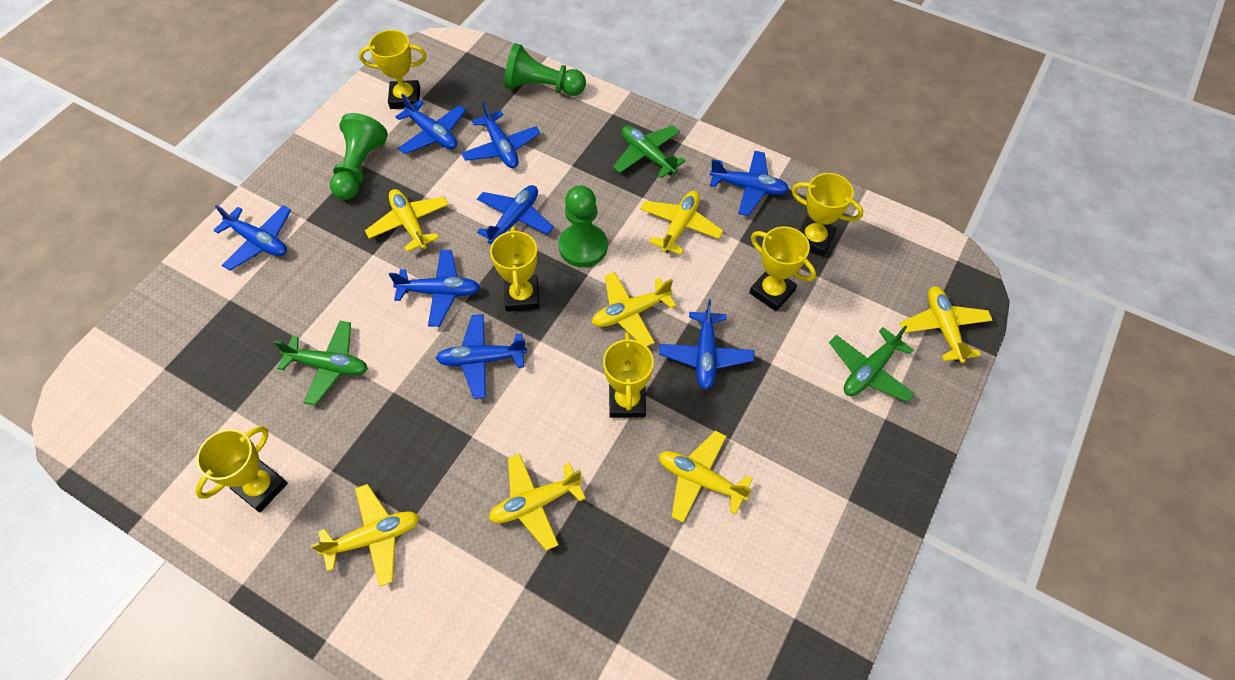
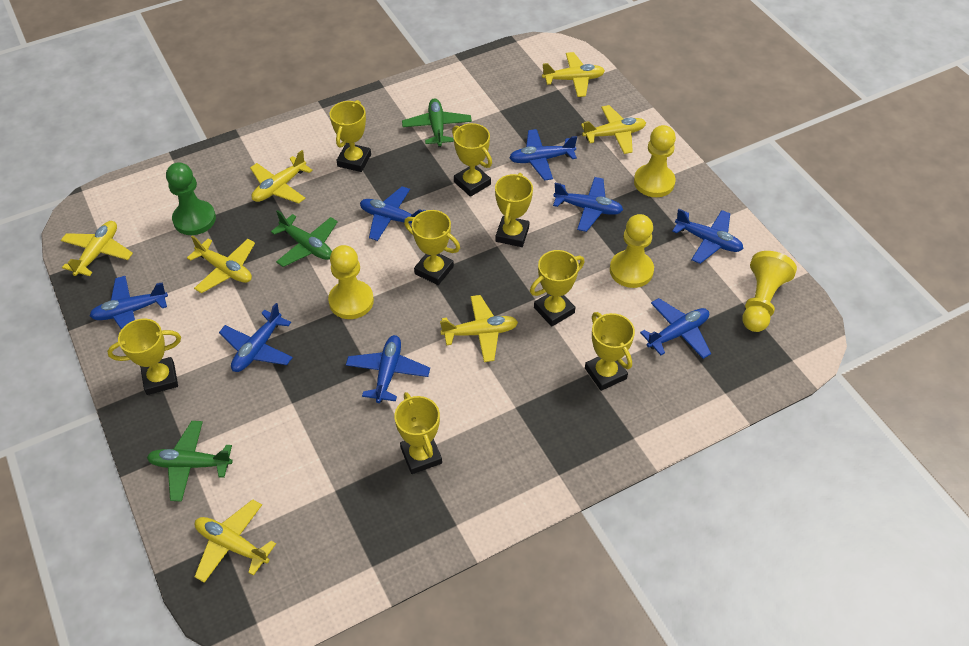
green pawn: 3 -> 1
yellow pawn: 0 -> 4
yellow trophy: 6 -> 8

